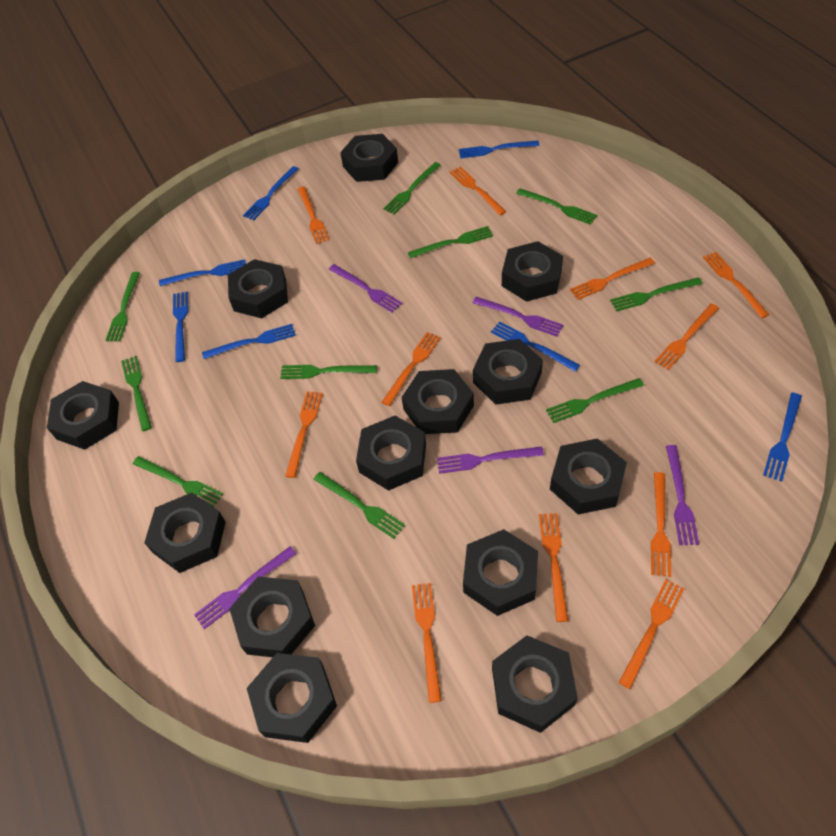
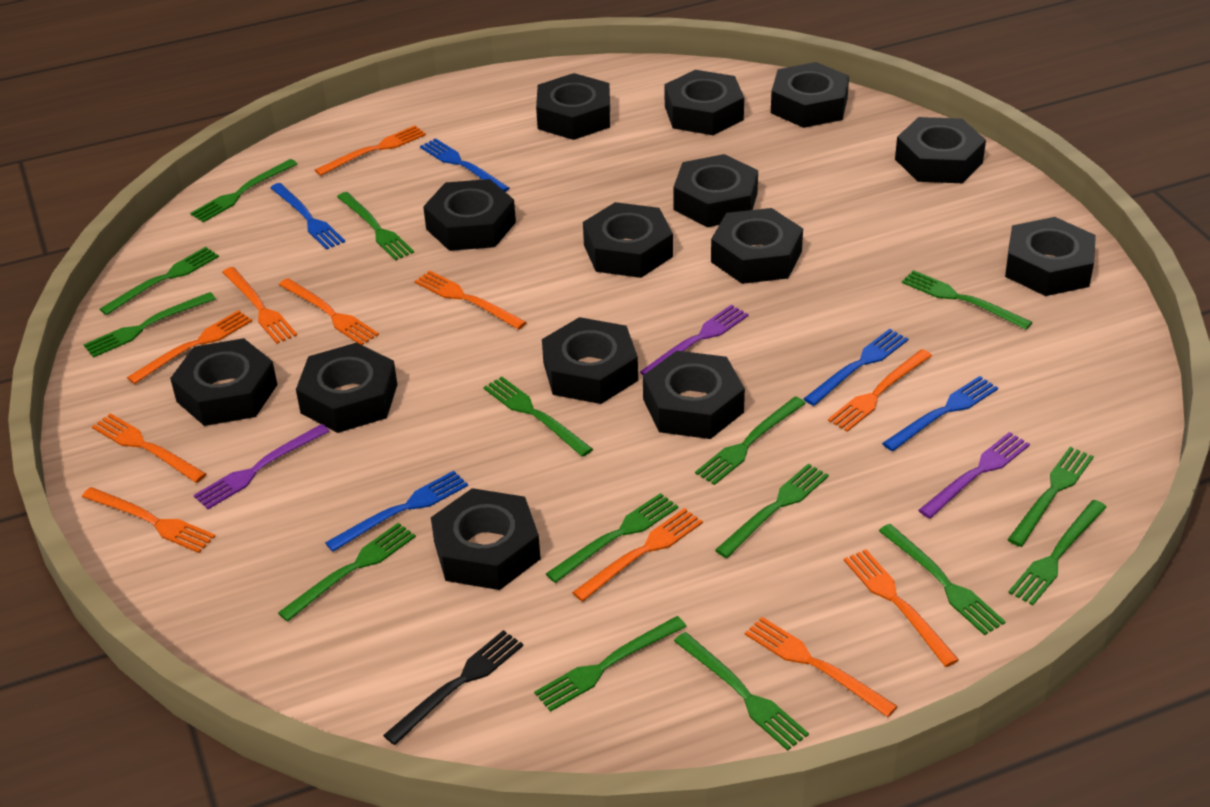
black fork: 0 -> 1
black nut: 13 -> 14
blue fork: 7 -> 5
green fork: 10 -> 15
purple fork: 5 -> 3

